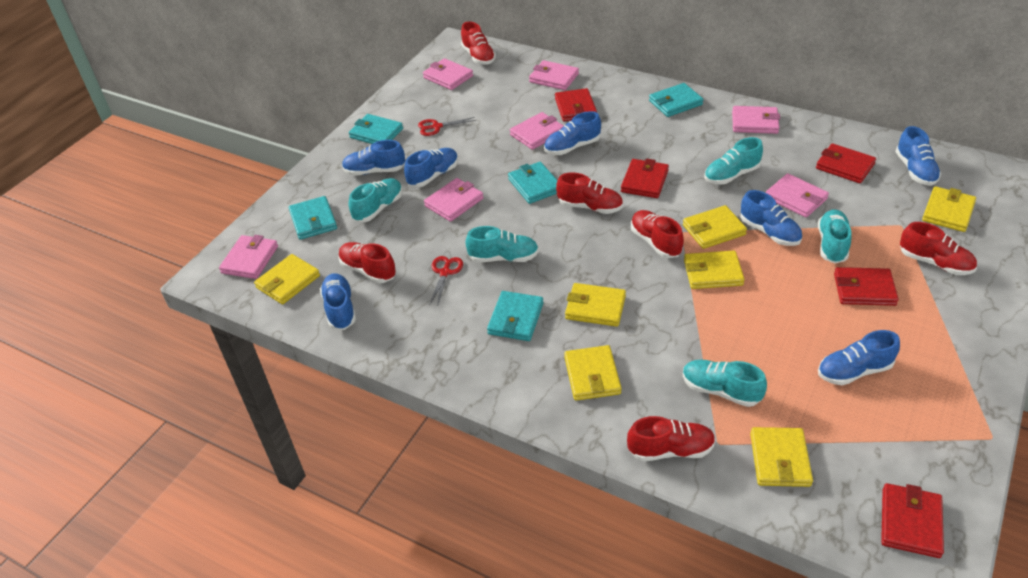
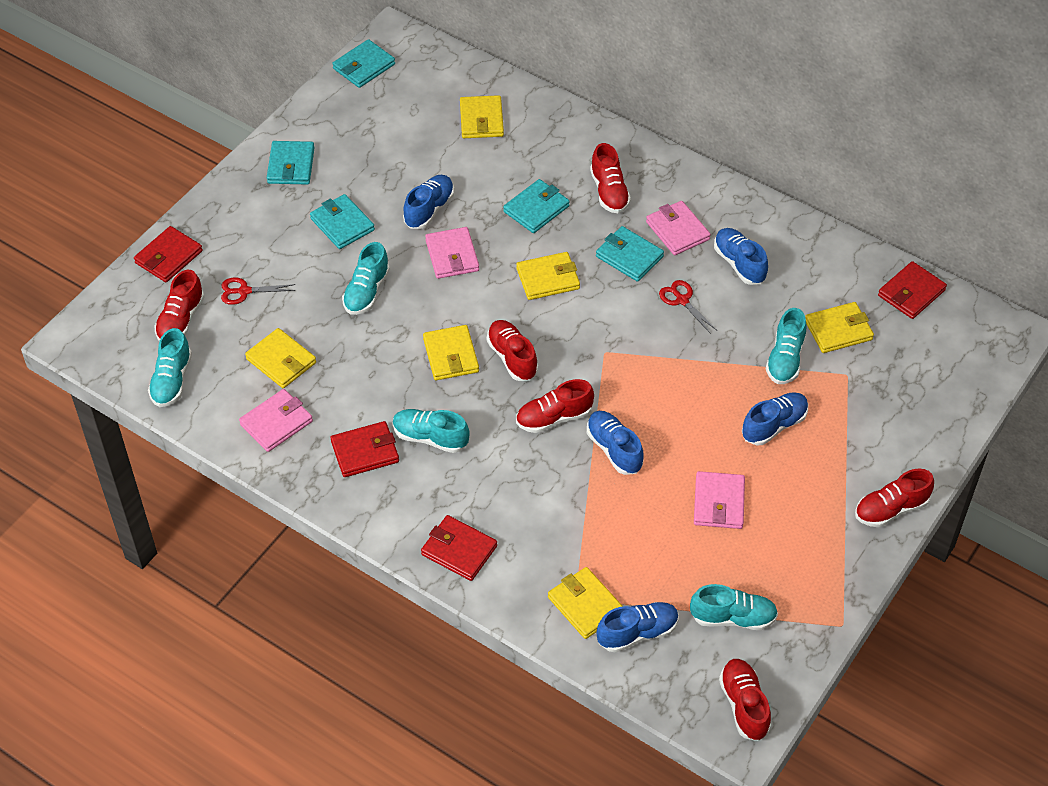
blue shoe: 7 -> 5
pink wallet: 7 -> 4
red wallet: 5 -> 4
yellow wallet: 7 -> 6

